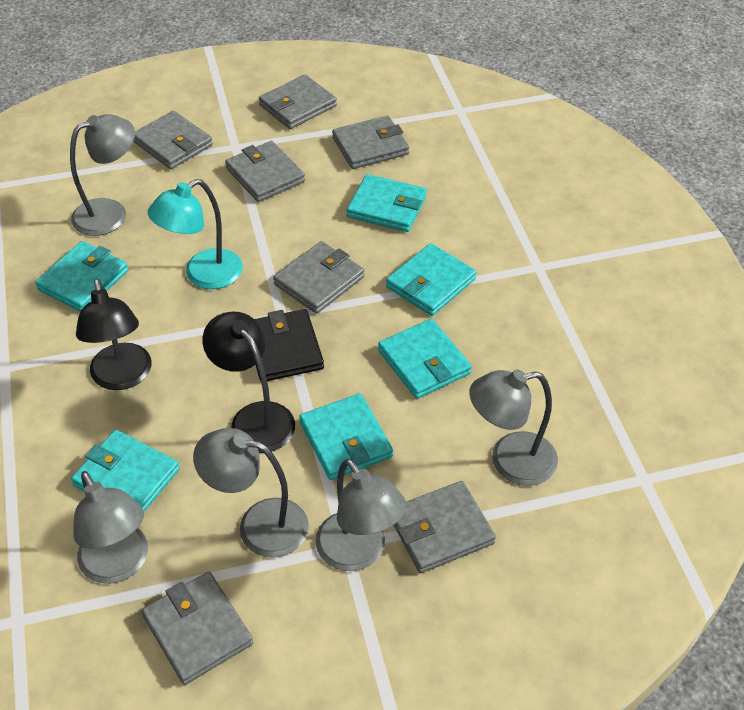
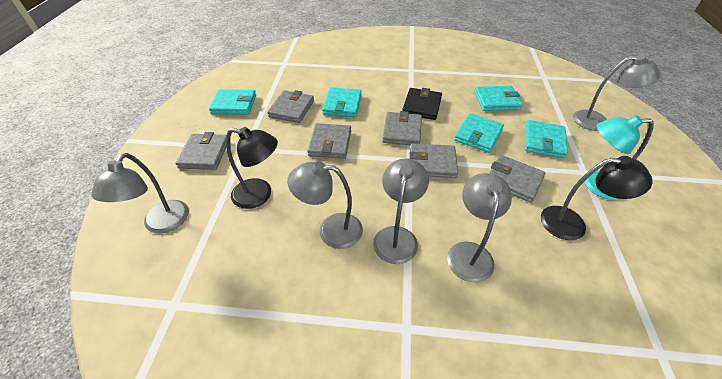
grey wallet: 7 -> 6
turquoise wallet: 6 -> 5

